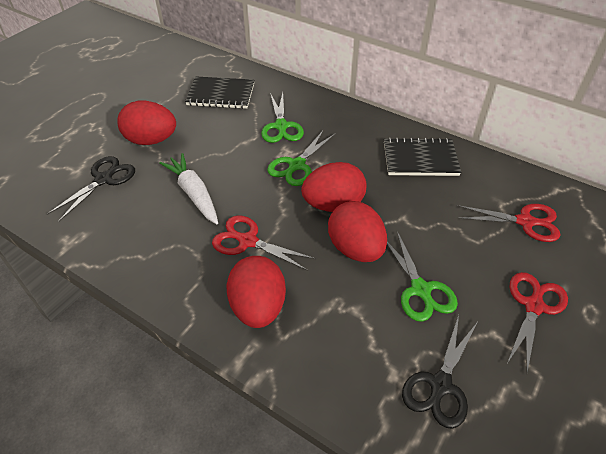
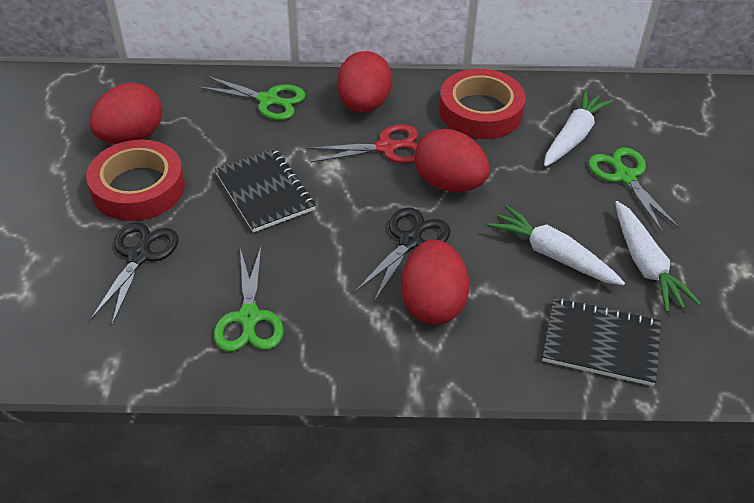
red scissors: 3 -> 1
red tape: 0 -> 2
white carrot: 1 -> 3

